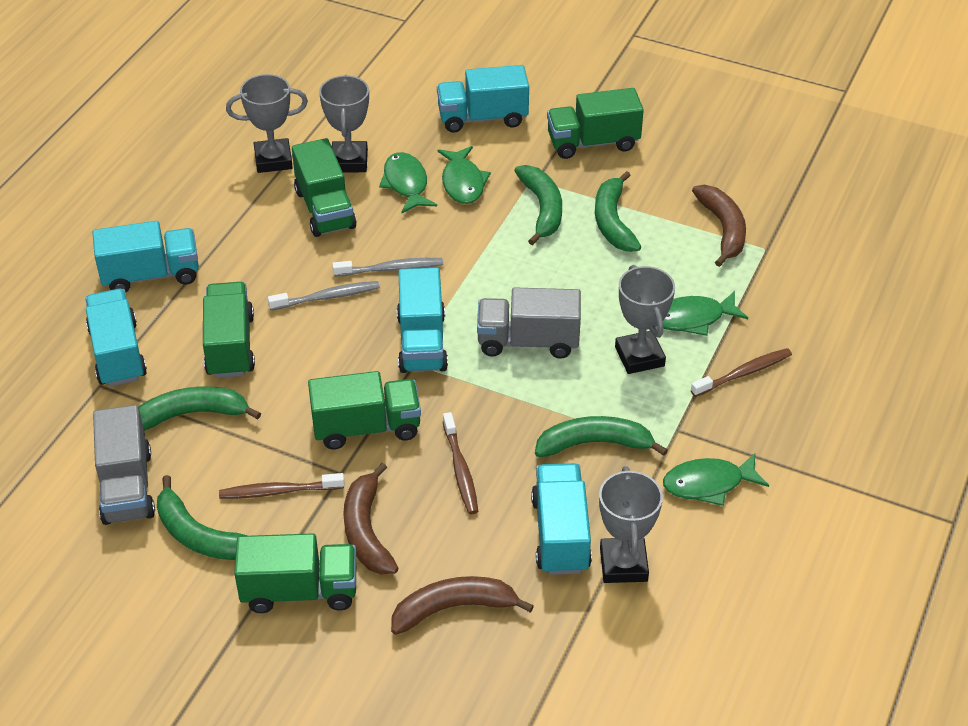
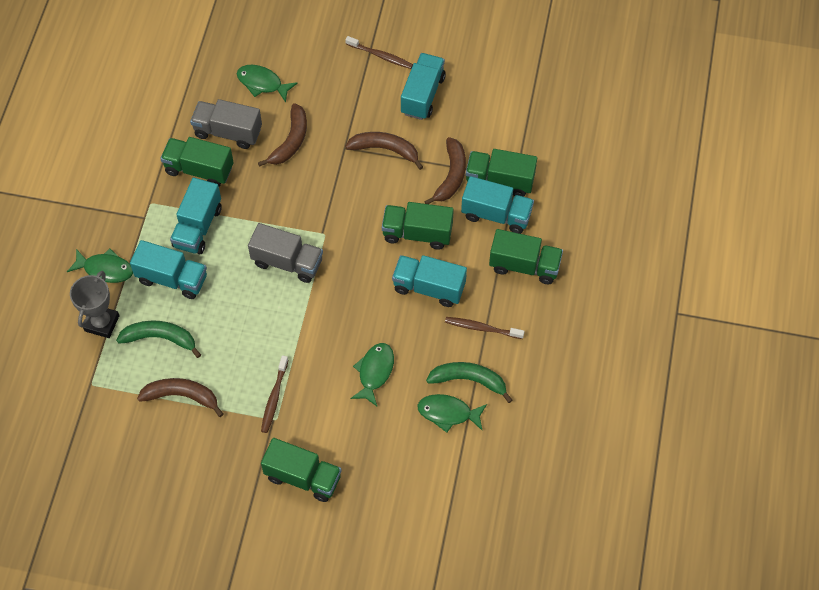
brown banana: 3 -> 4
green banana: 5 -> 2
grey toothbrush: 2 -> 0
grey trophy: 4 -> 1

